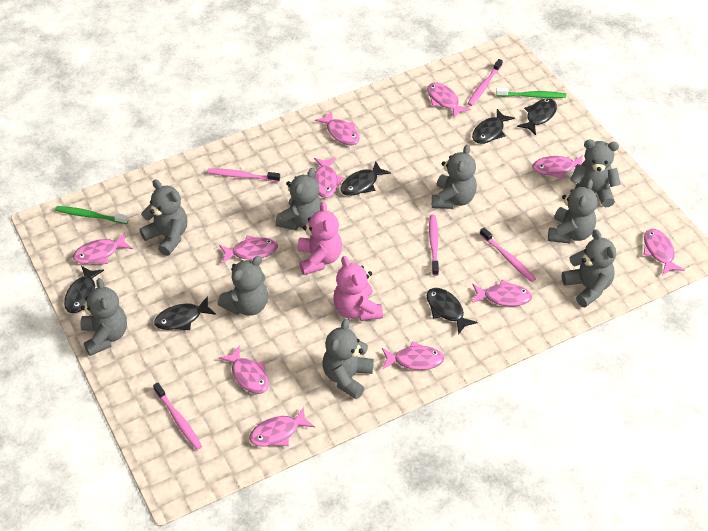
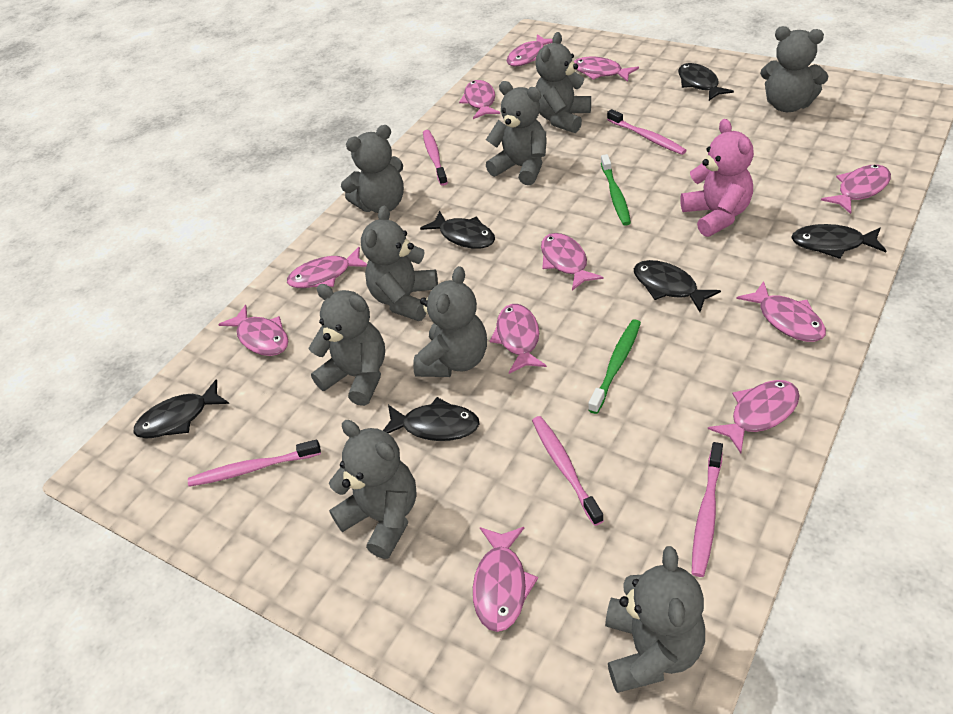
pink teddy bear: 2 -> 1

